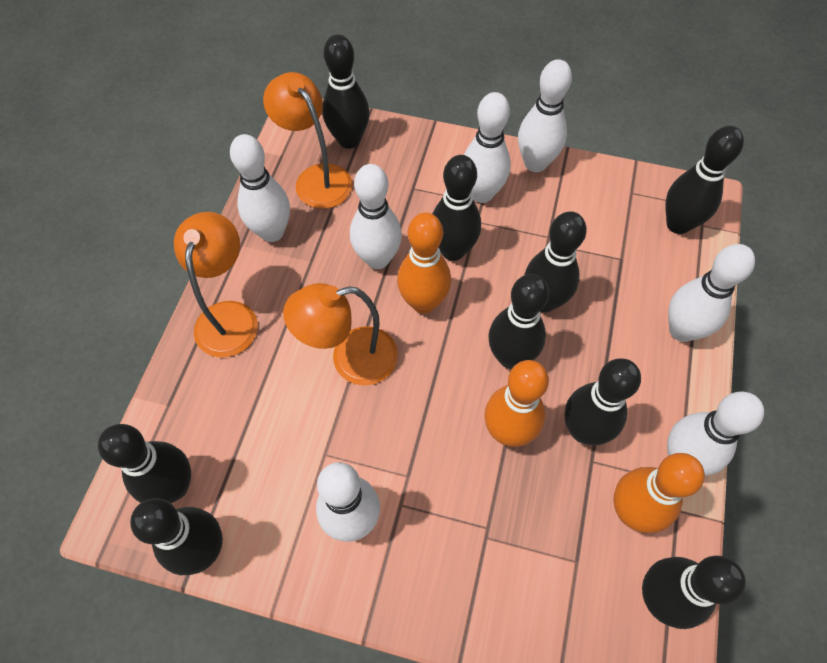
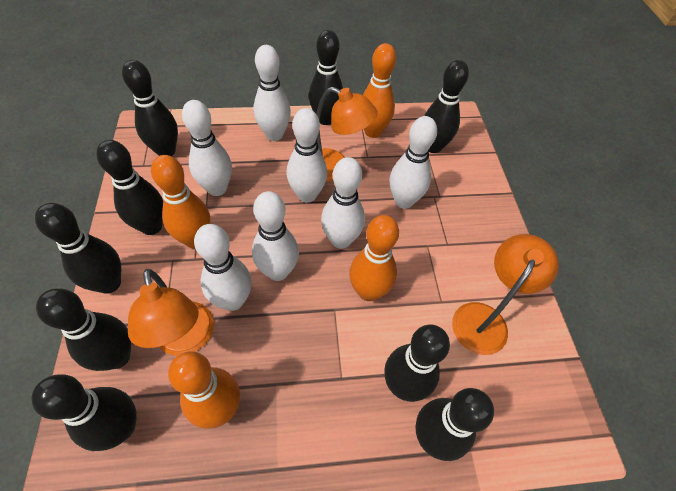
orange bowling pin: 3 -> 4

